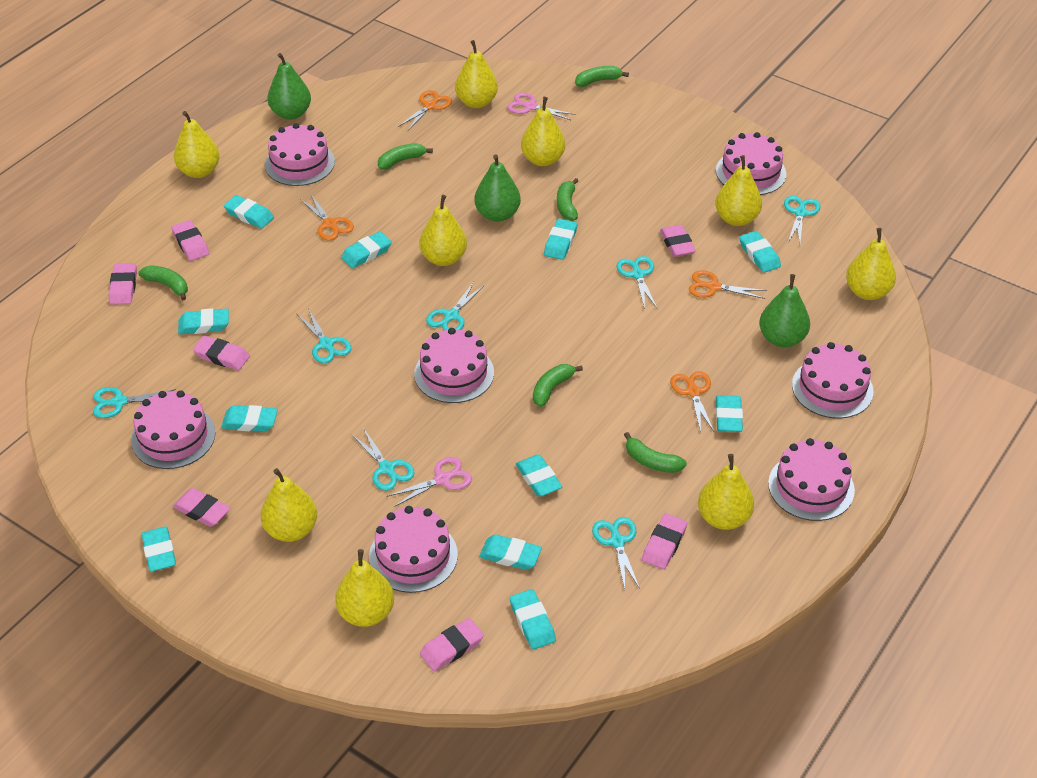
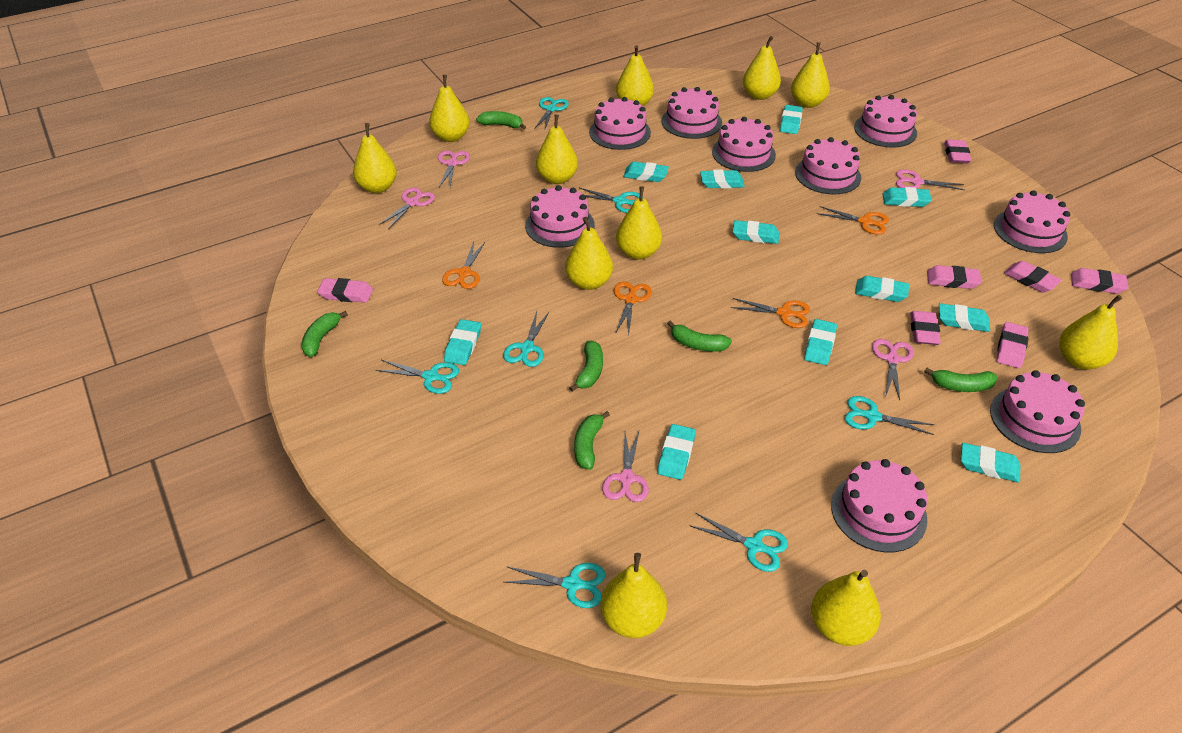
green pear: 3 -> 0
pink cake: 7 -> 9
pink scissors: 2 -> 5
yellow pear: 9 -> 11

